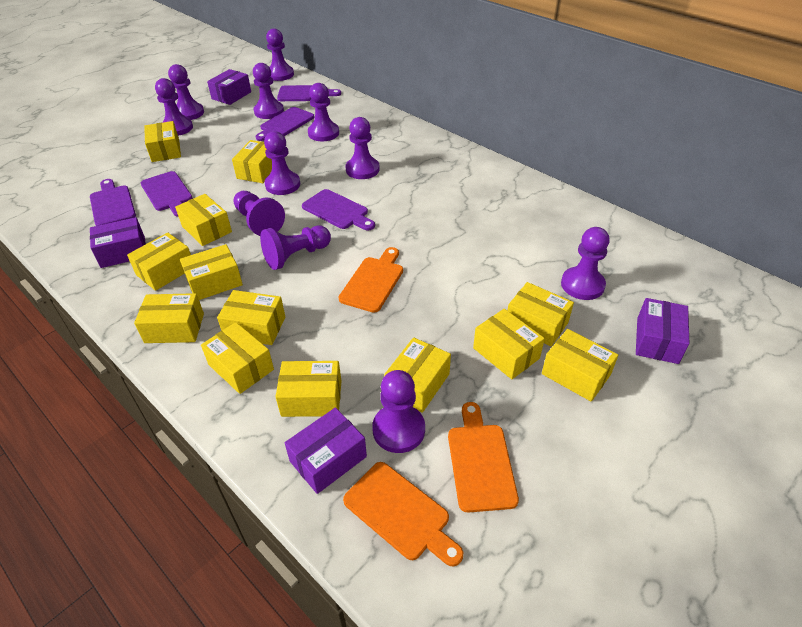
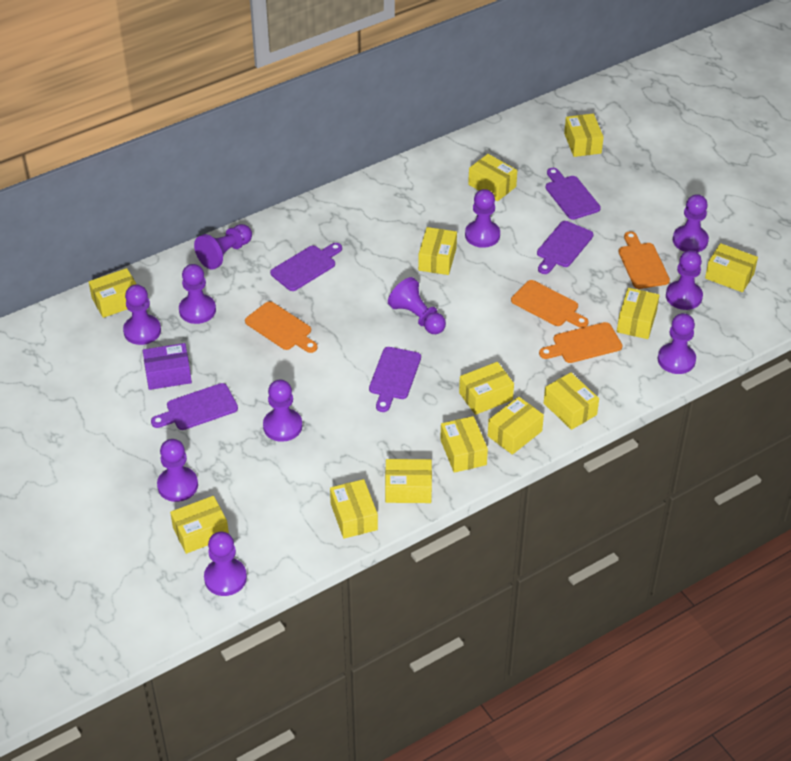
orange cutting board: 3 -> 4
purple box: 4 -> 1

